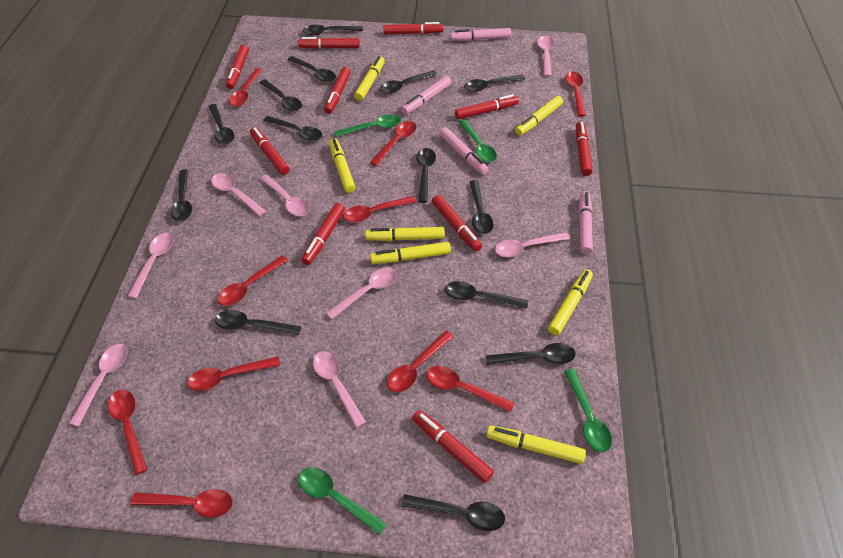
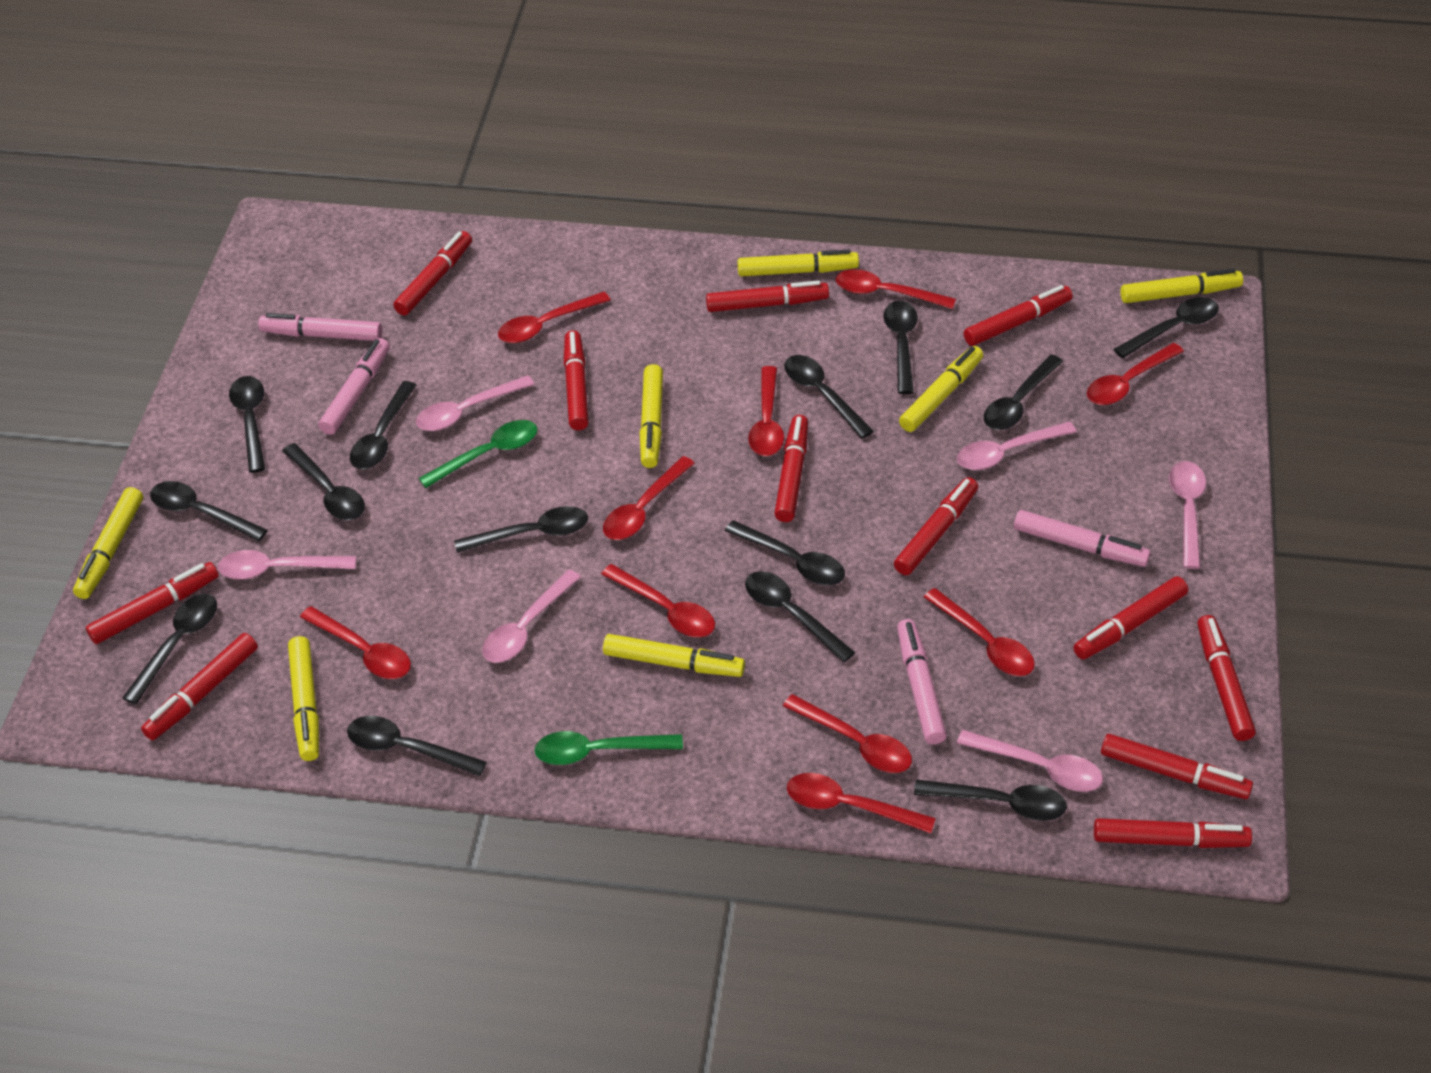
green spoon: 4 -> 2
pink spoon: 8 -> 6
red marker: 10 -> 12

